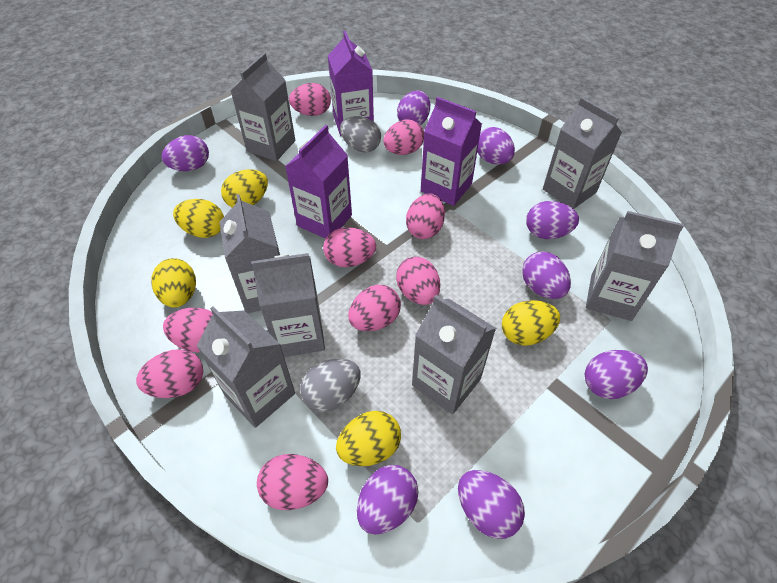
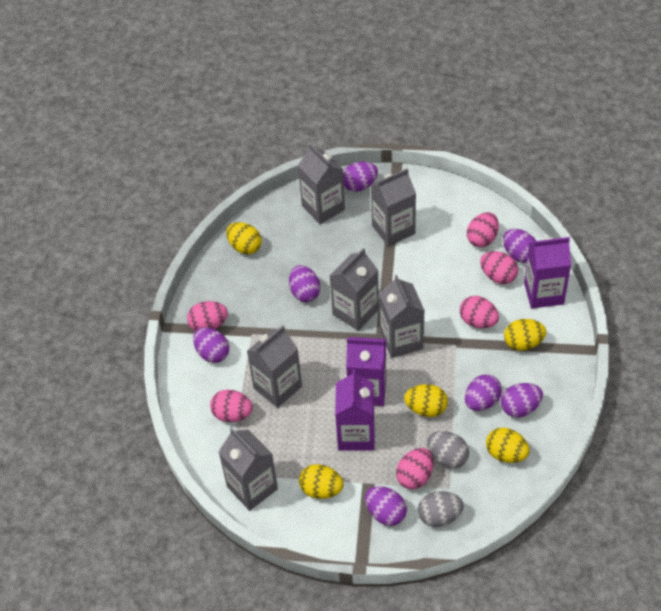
grey carton: 7 -> 6
pink egg: 9 -> 6
purple egg: 8 -> 7

